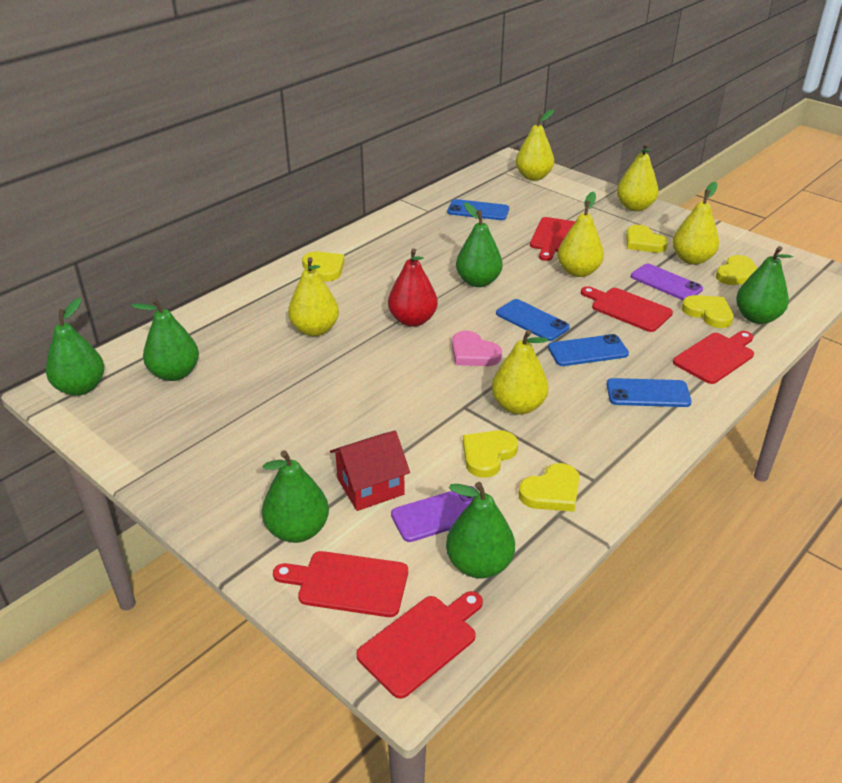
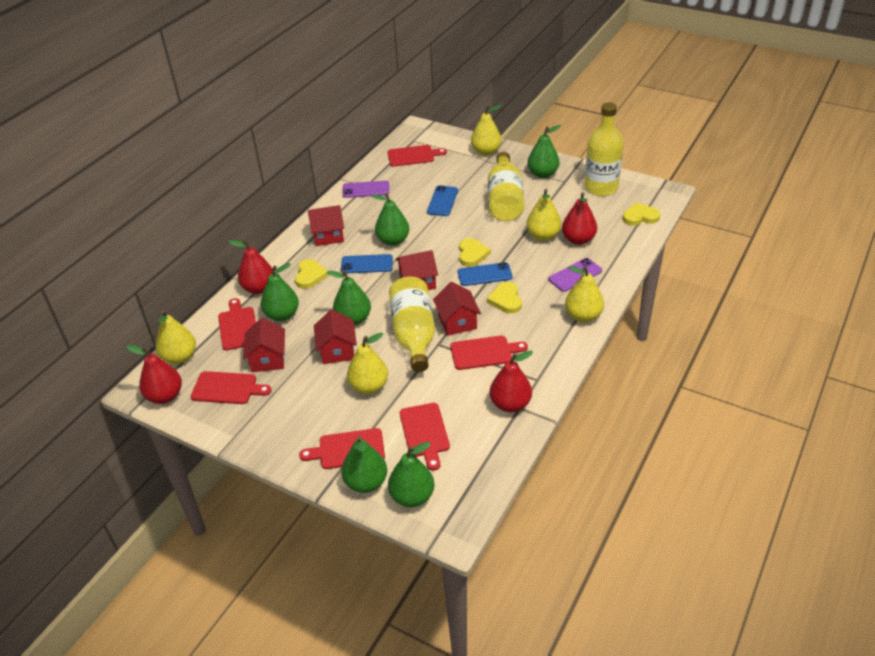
blue phone: 4 -> 3
pink heart: 1 -> 0
red cutting board: 5 -> 6
red house: 1 -> 5
red pear: 1 -> 4
yellow bottle: 0 -> 3
yellow heart: 6 -> 4
yellow pear: 6 -> 5

